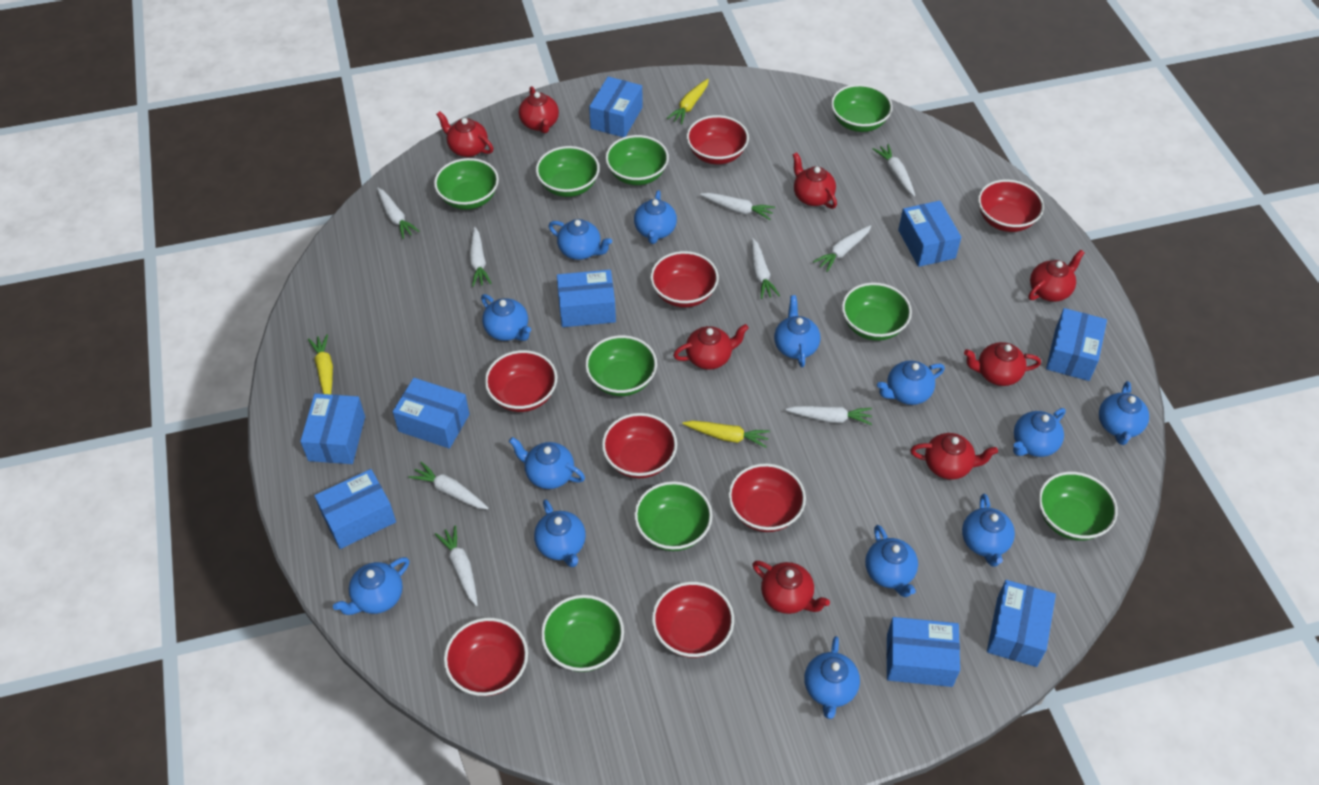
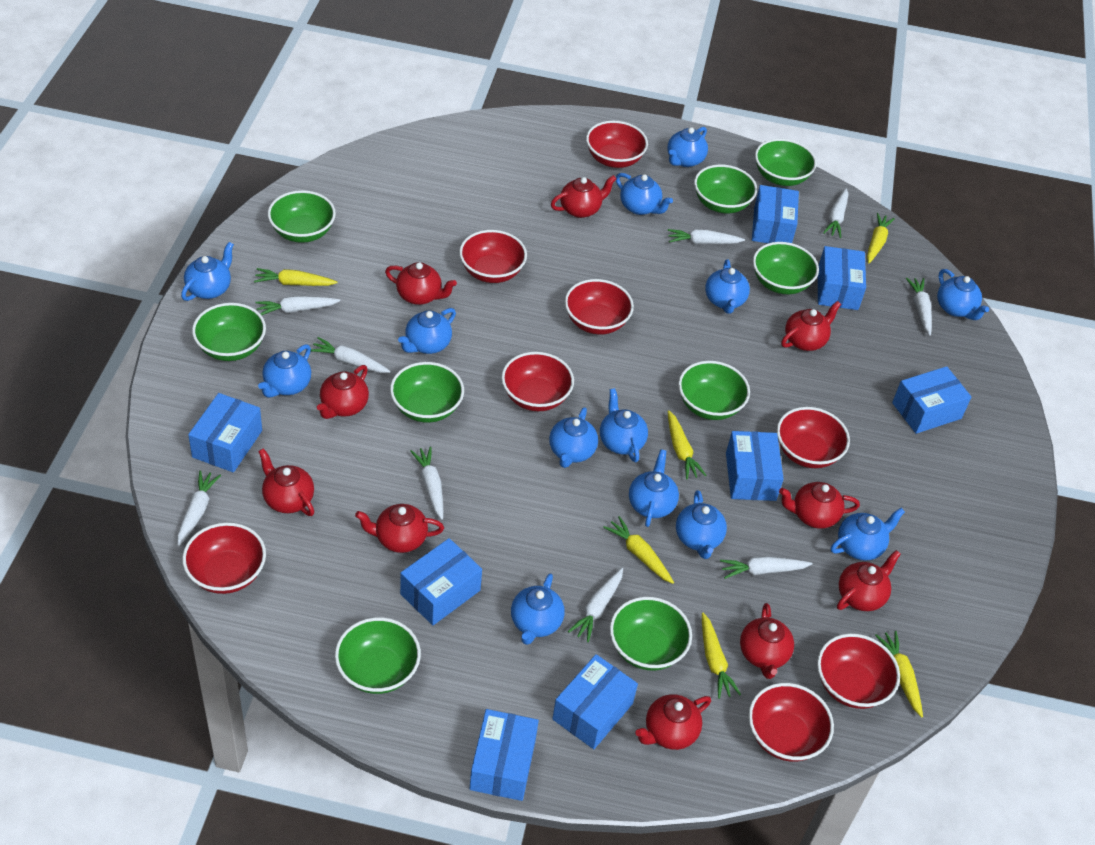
blue box: 9 -> 8
red teapot: 8 -> 10
yellow carrot: 3 -> 6

